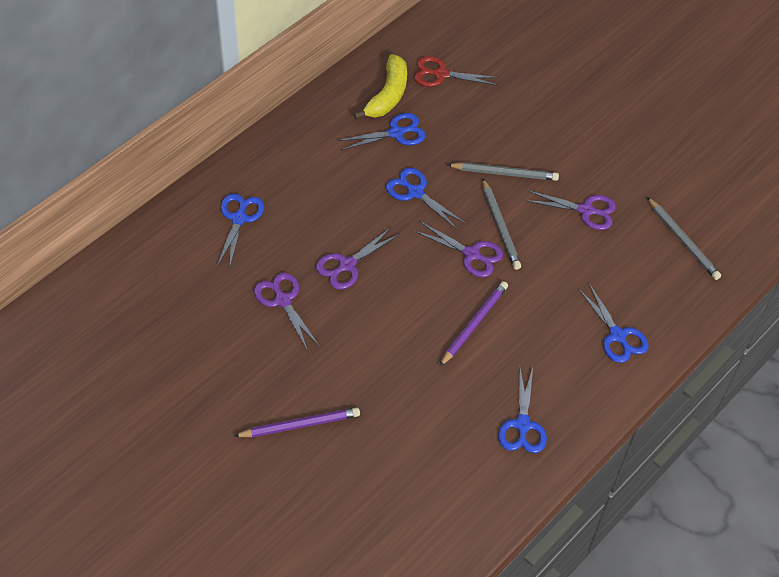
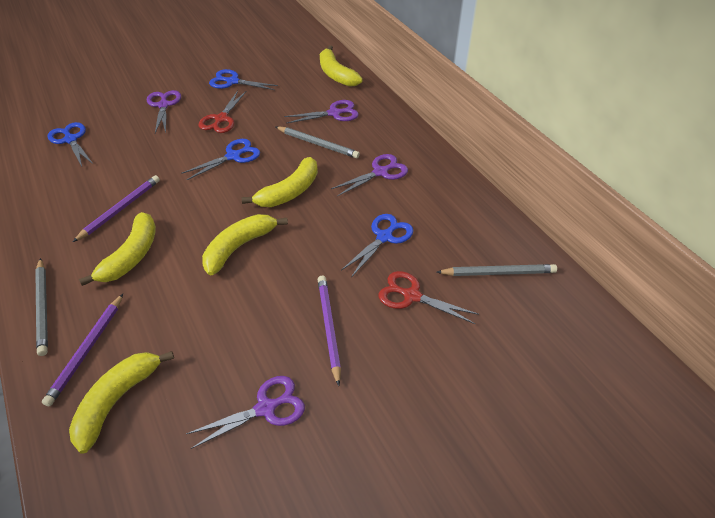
blue scissors: 5 -> 4
purple pencil: 2 -> 3
red scissors: 1 -> 2
yellow banana: 1 -> 5

